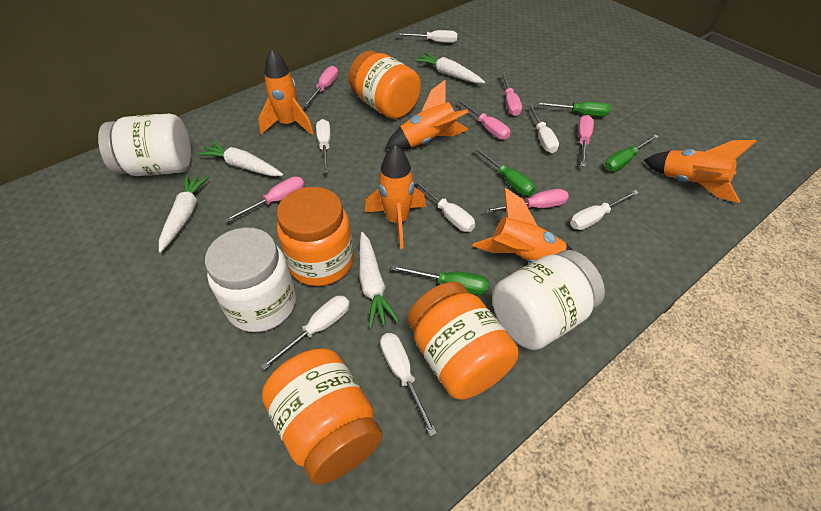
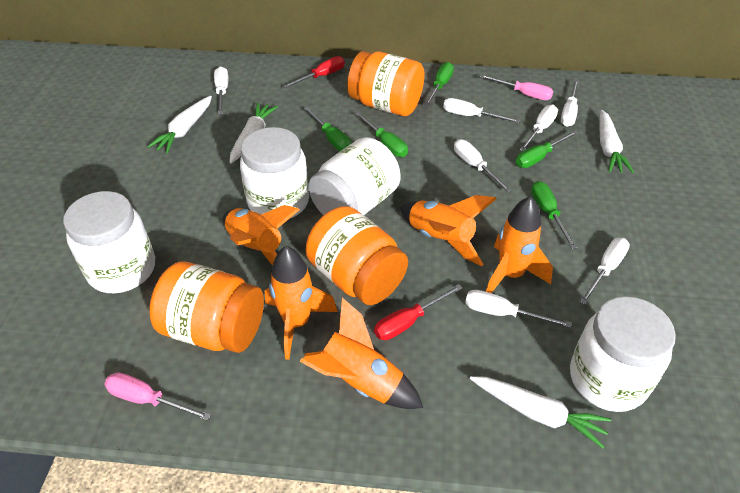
green screwdriver: 4 -> 5
orange jar: 4 -> 3
pink screwdriver: 6 -> 2
red screwdriver: 0 -> 2
white jar: 3 -> 4

